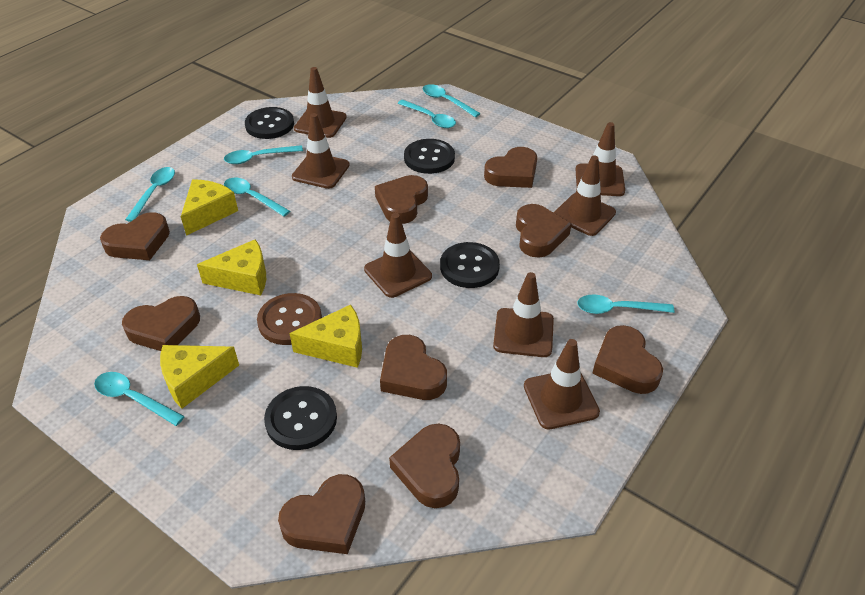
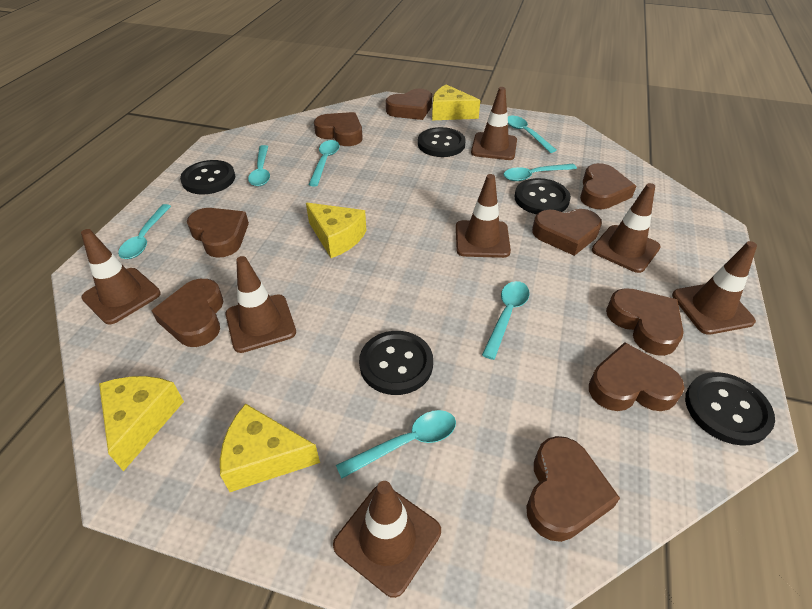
black button: 4 -> 5
brown button: 1 -> 0

